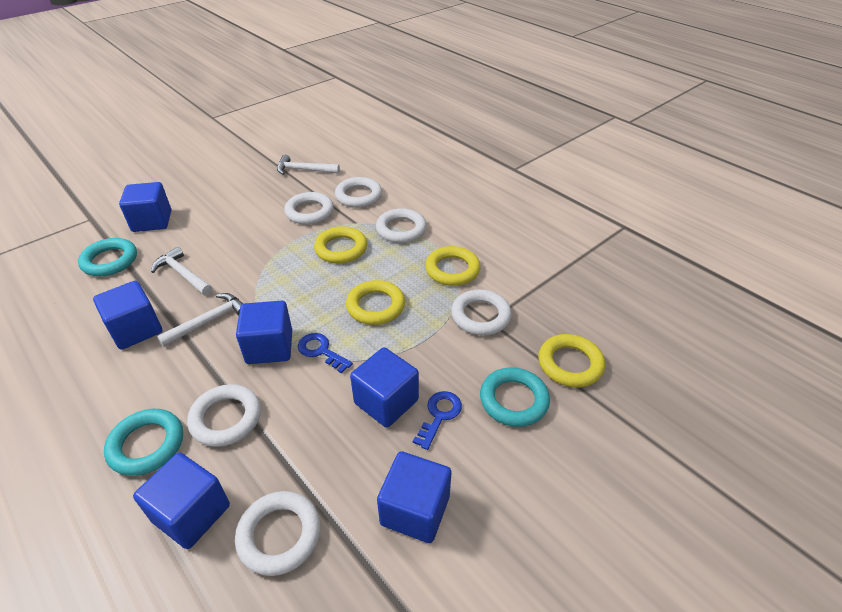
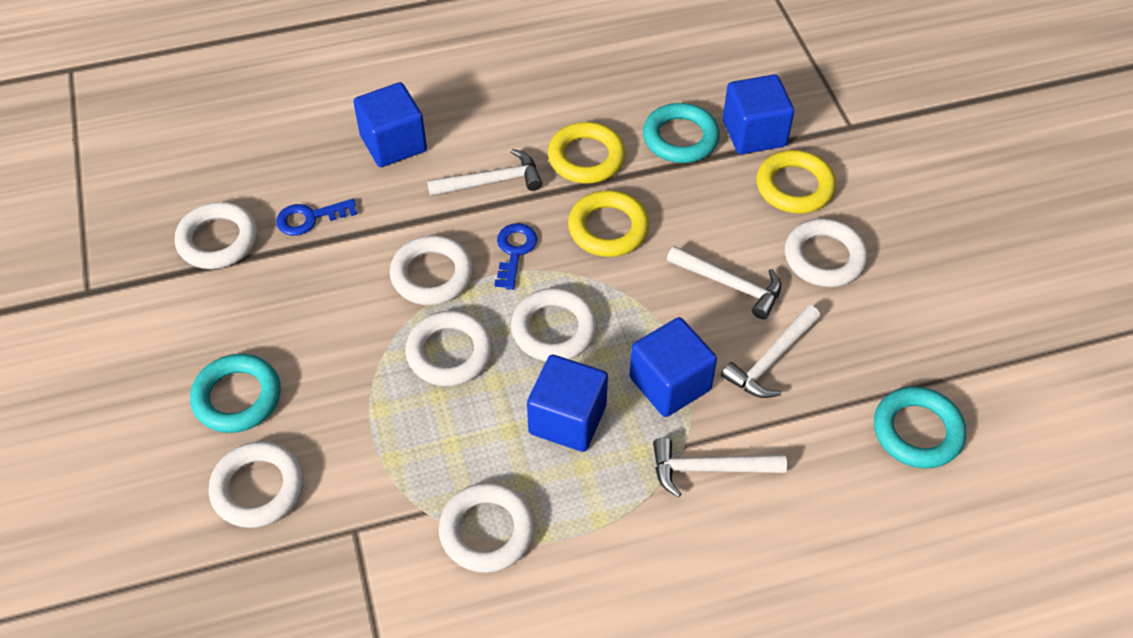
blue cube: 6 -> 4
white hammer: 3 -> 4
white ring: 6 -> 7
yellow ring: 4 -> 3

